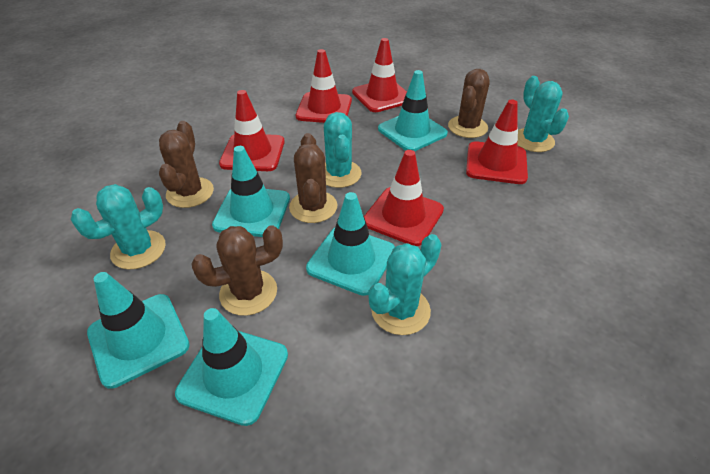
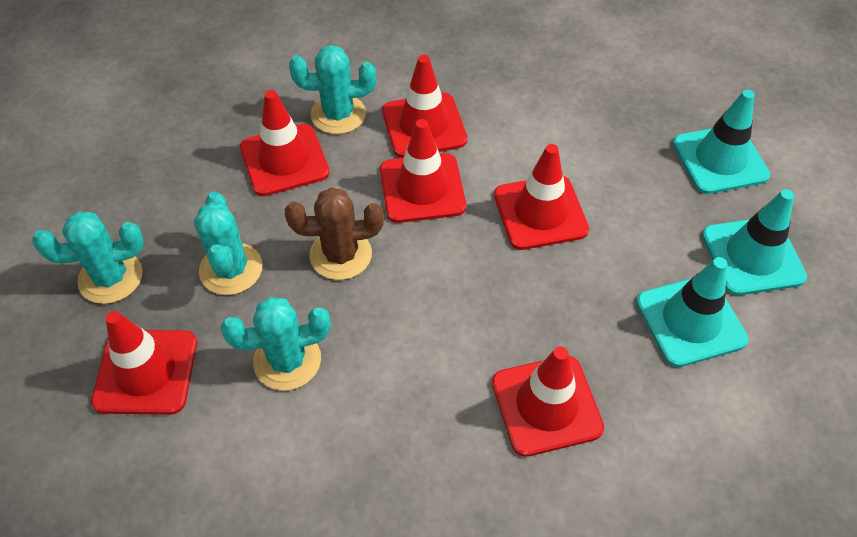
brown cactus: 4 -> 1
red traffic cone: 5 -> 6
turquoise traffic cone: 5 -> 3

